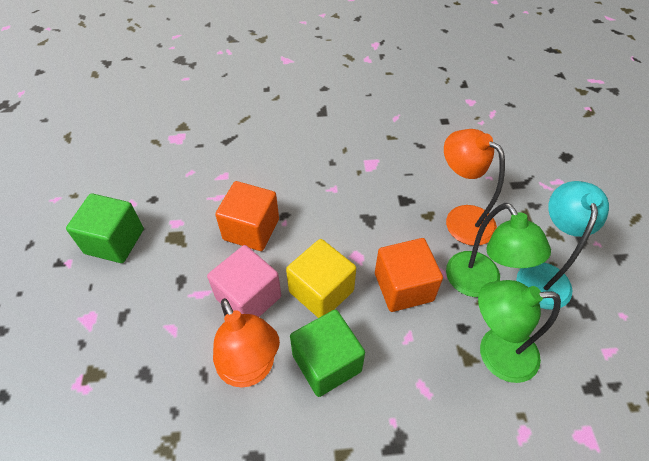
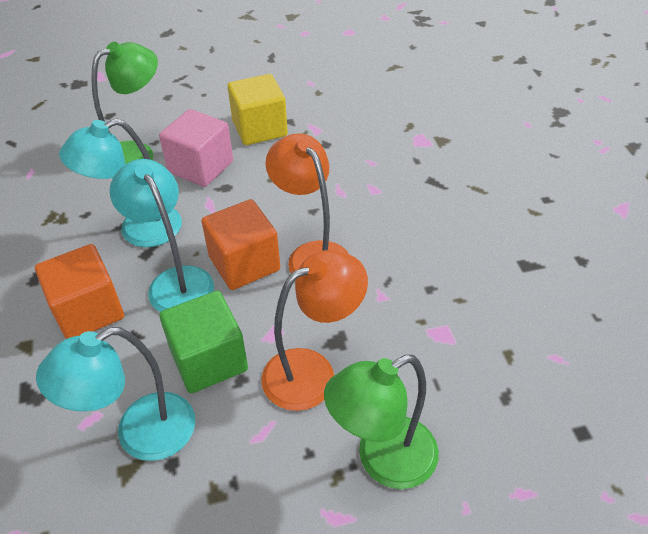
green cube: 2 -> 1
turquoise lamp: 1 -> 3

